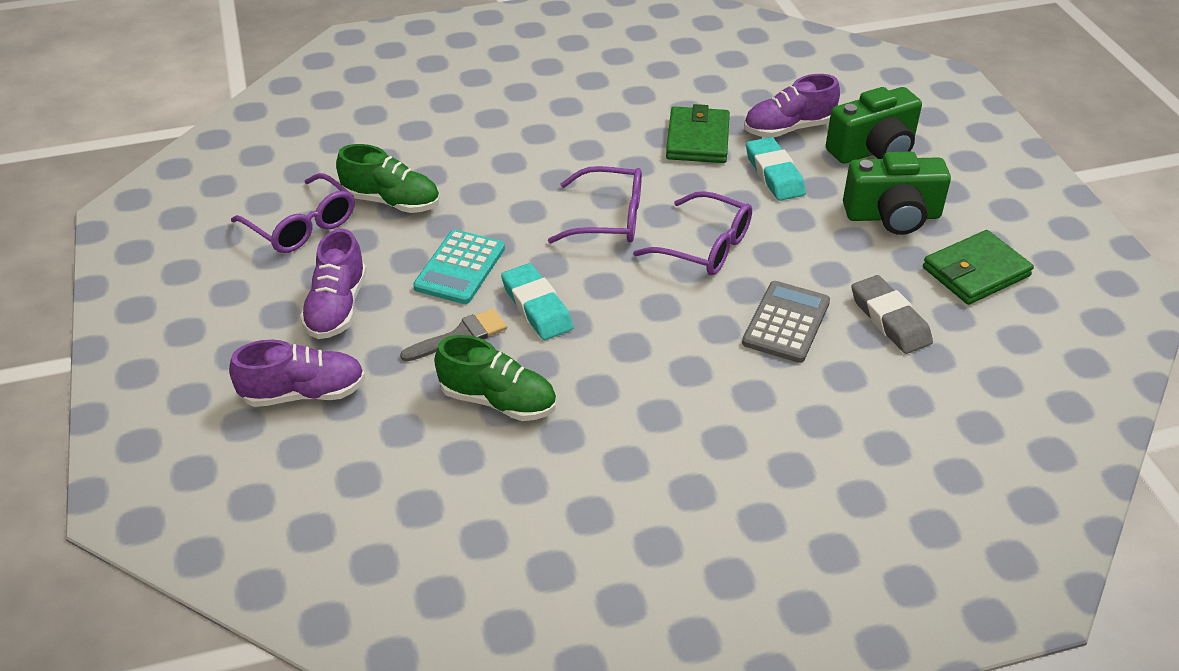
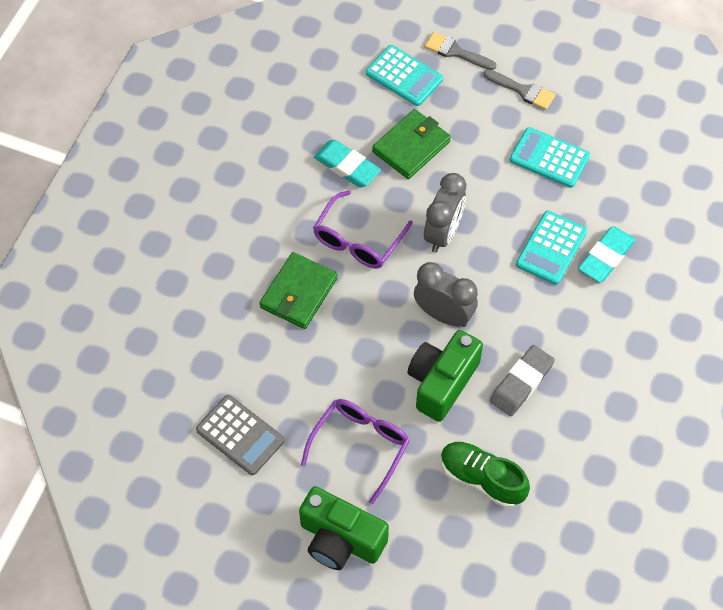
green shoe: 2 -> 1
grey brush: 1 -> 2
grey clock: 0 -> 2
purple glasses: 3 -> 2
purple shoe: 3 -> 0
turquoise calculator: 1 -> 3

